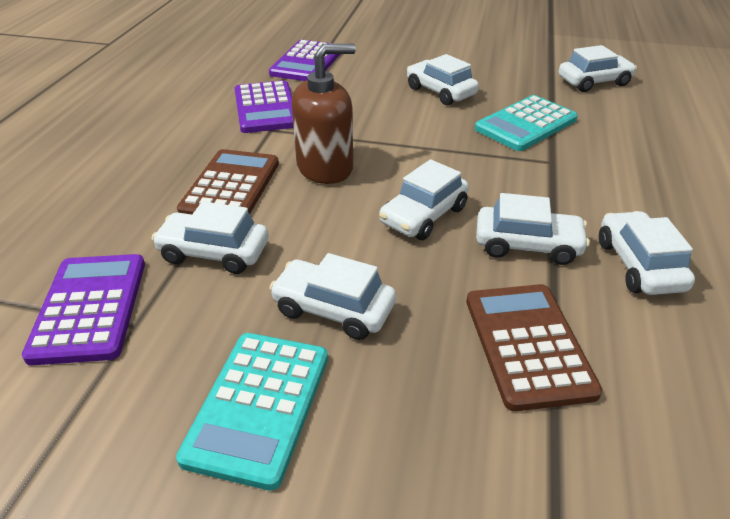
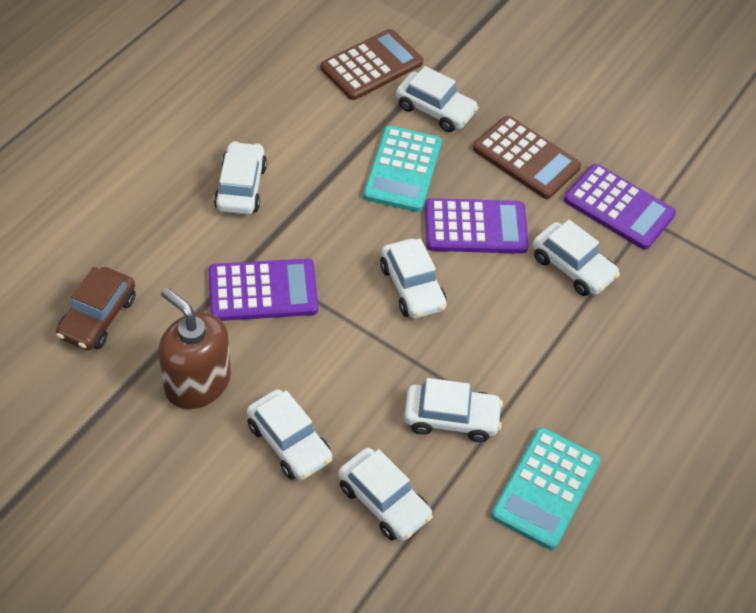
brown car: 0 -> 1

